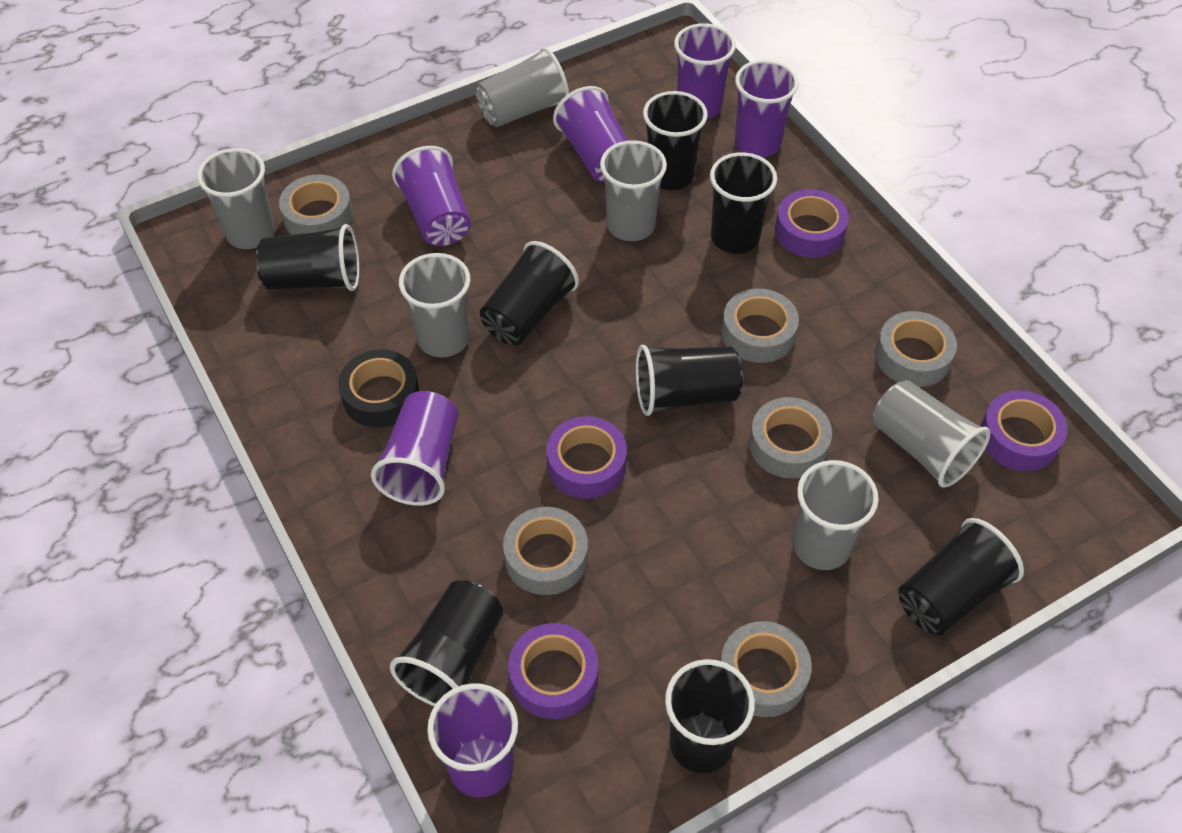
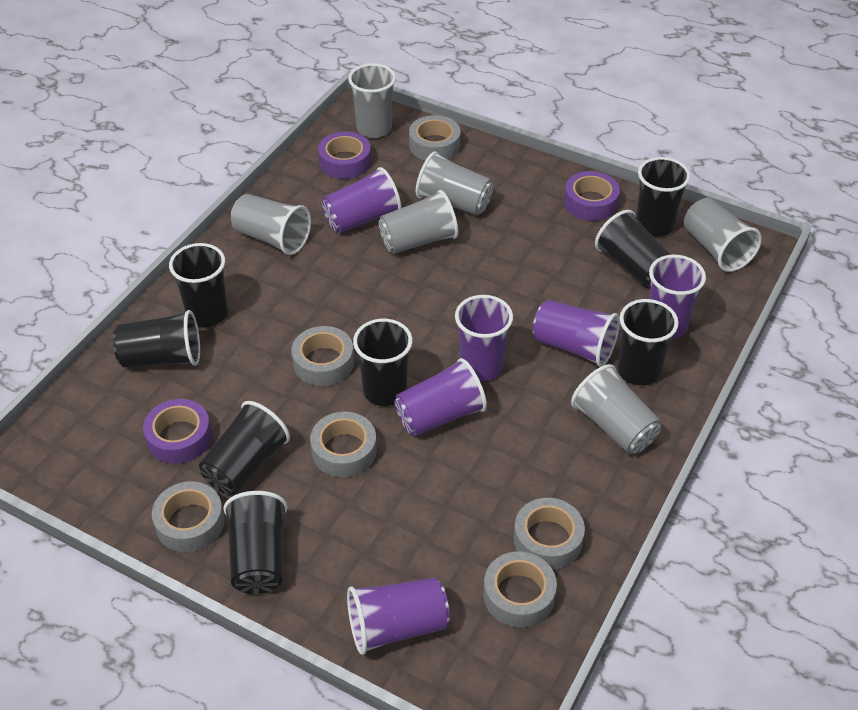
black tape: 1 -> 0
purple tape: 4 -> 3

